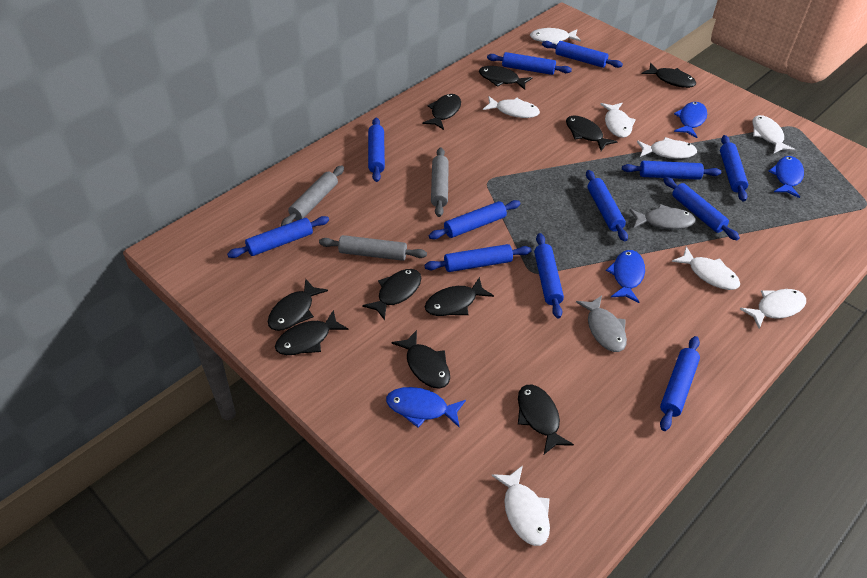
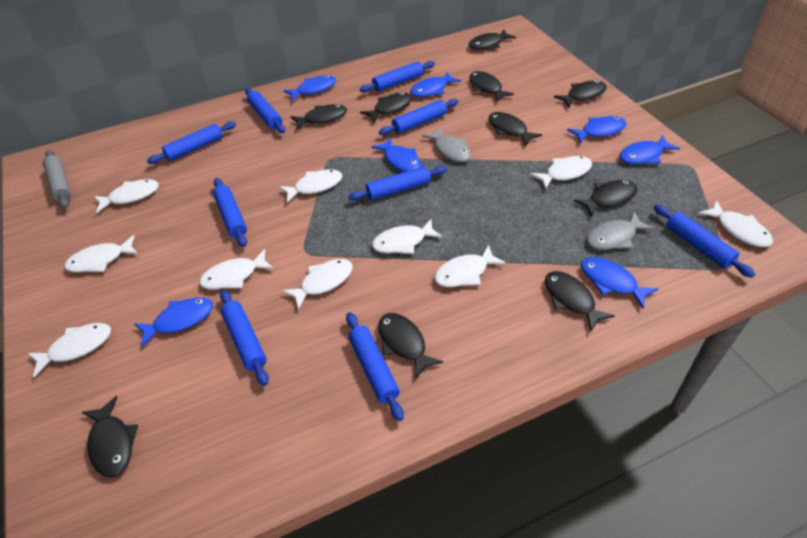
blue fish: 4 -> 7
blue rolling pin: 12 -> 9
grey rolling pin: 3 -> 1
white fish: 8 -> 10

